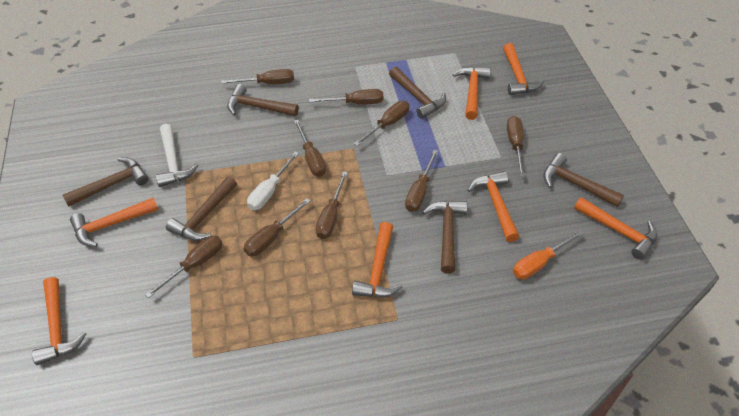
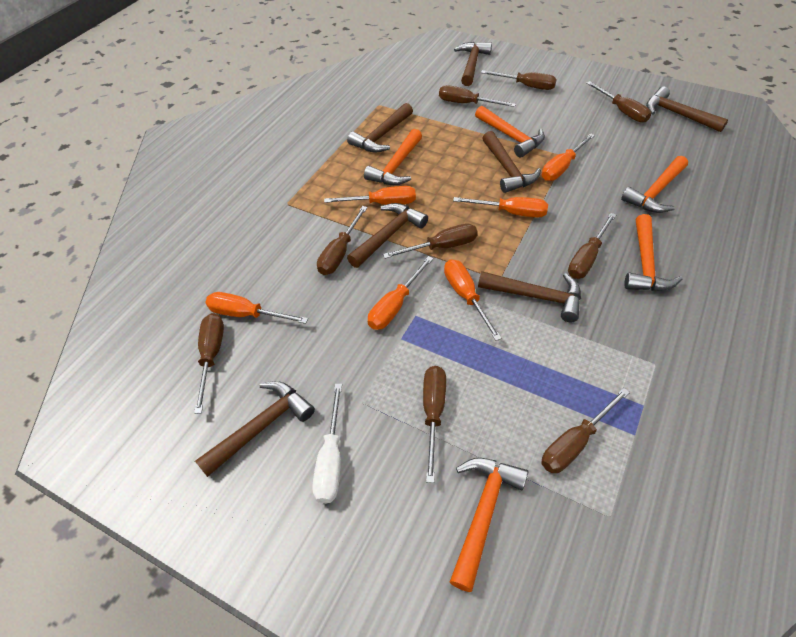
brown hammer: 6 -> 7
orange hammer: 7 -> 5
orange screwdriver: 1 -> 6
white hammer: 1 -> 0

